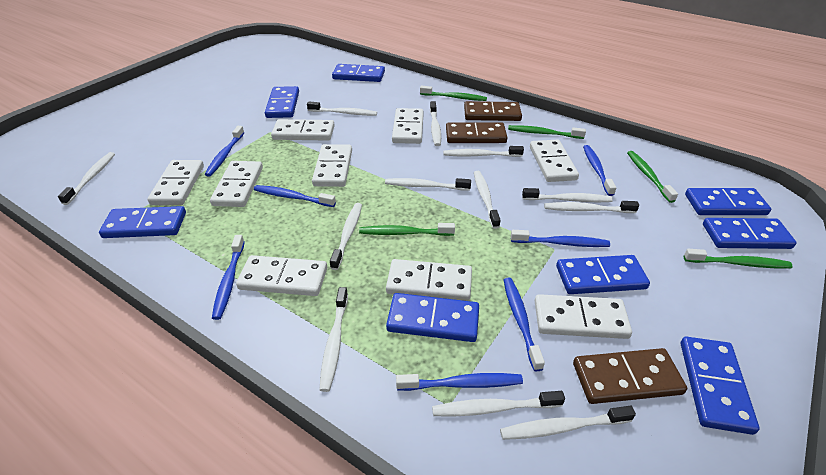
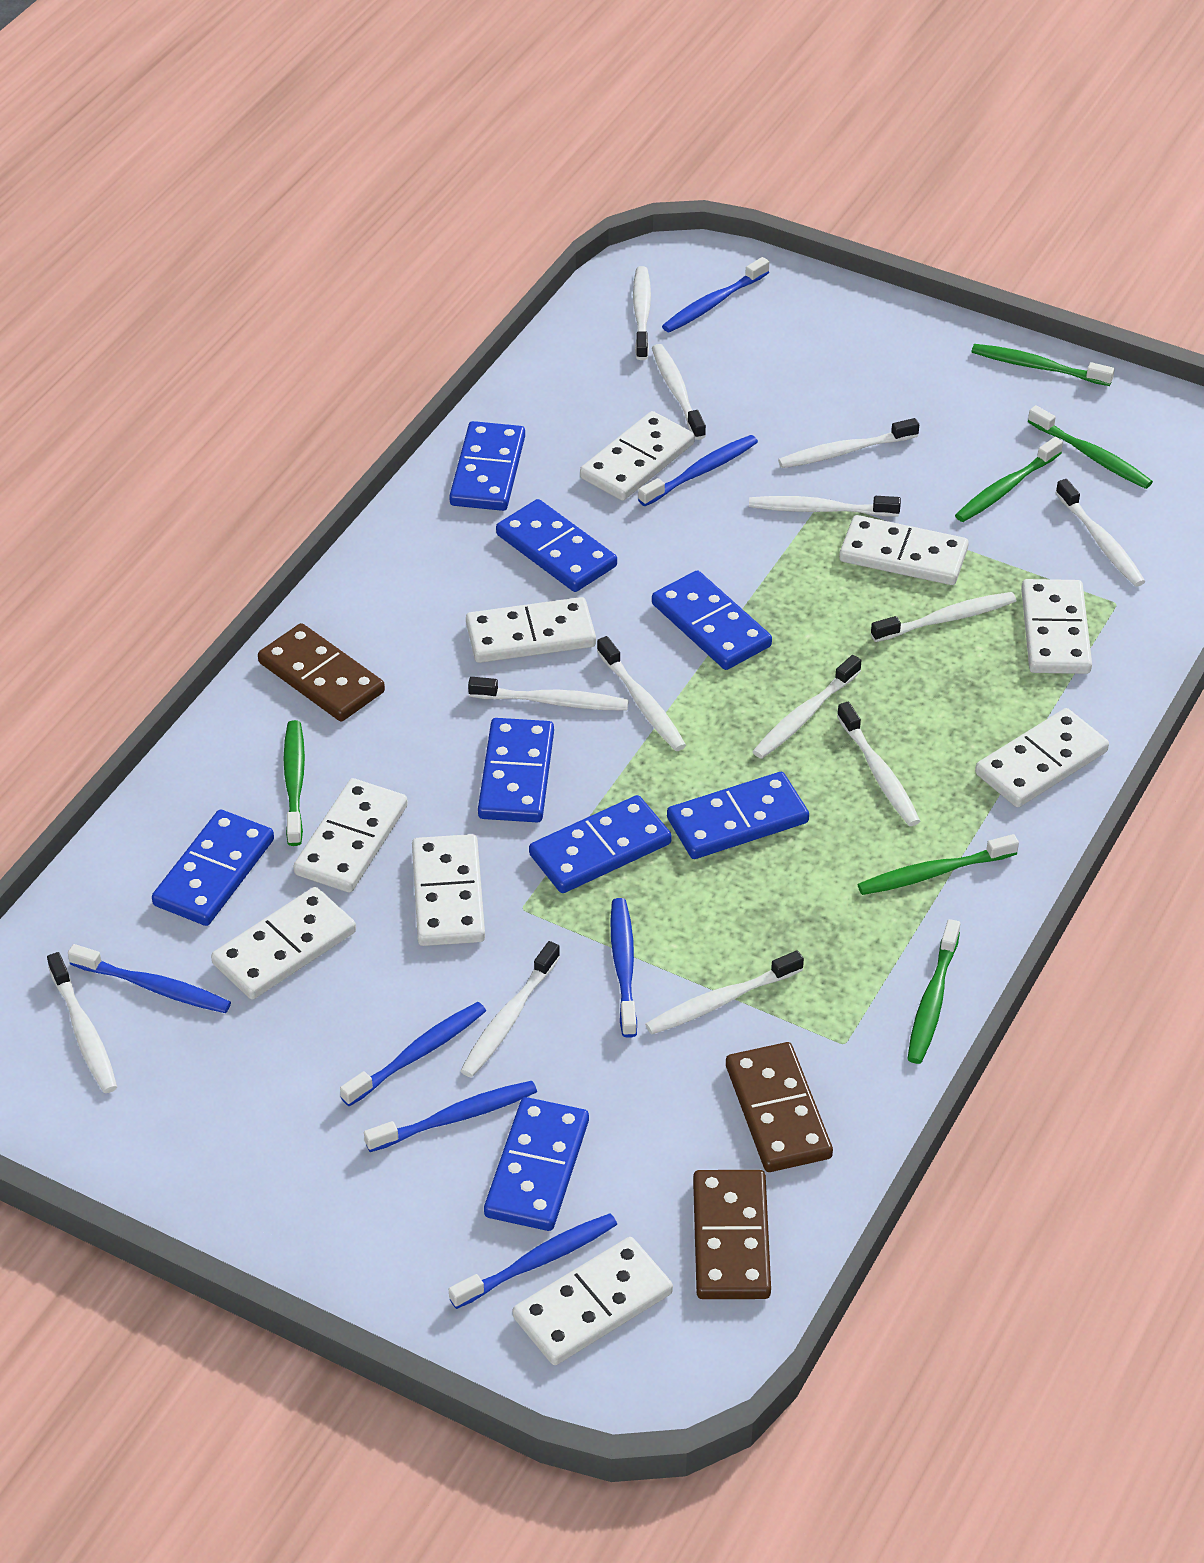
green toothbrush: 5 -> 6
white toothbrush: 12 -> 13

